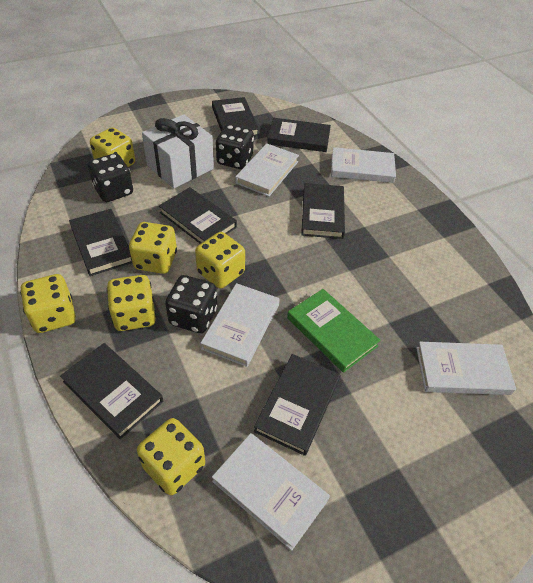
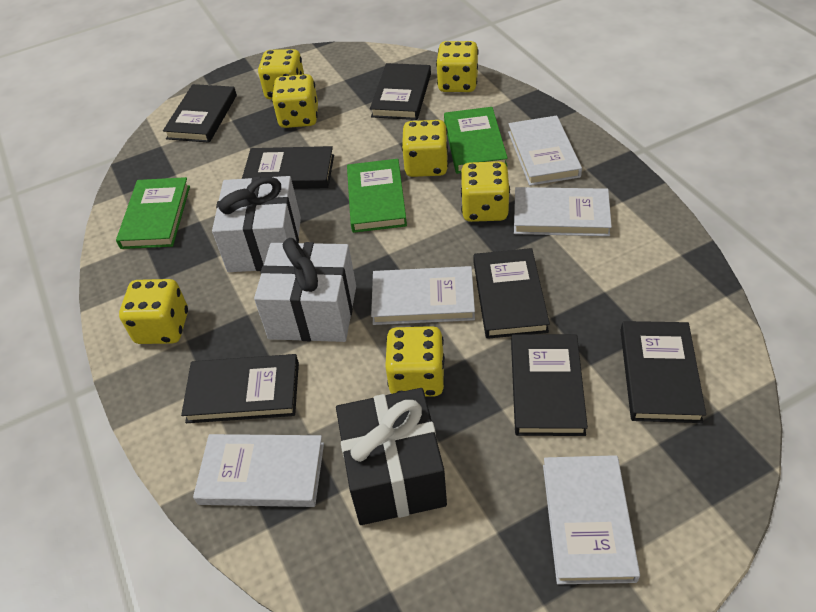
black dice: 3 -> 0
black gift: 0 -> 1
green book: 1 -> 3
white gift: 1 -> 2
yellow dice: 6 -> 7

